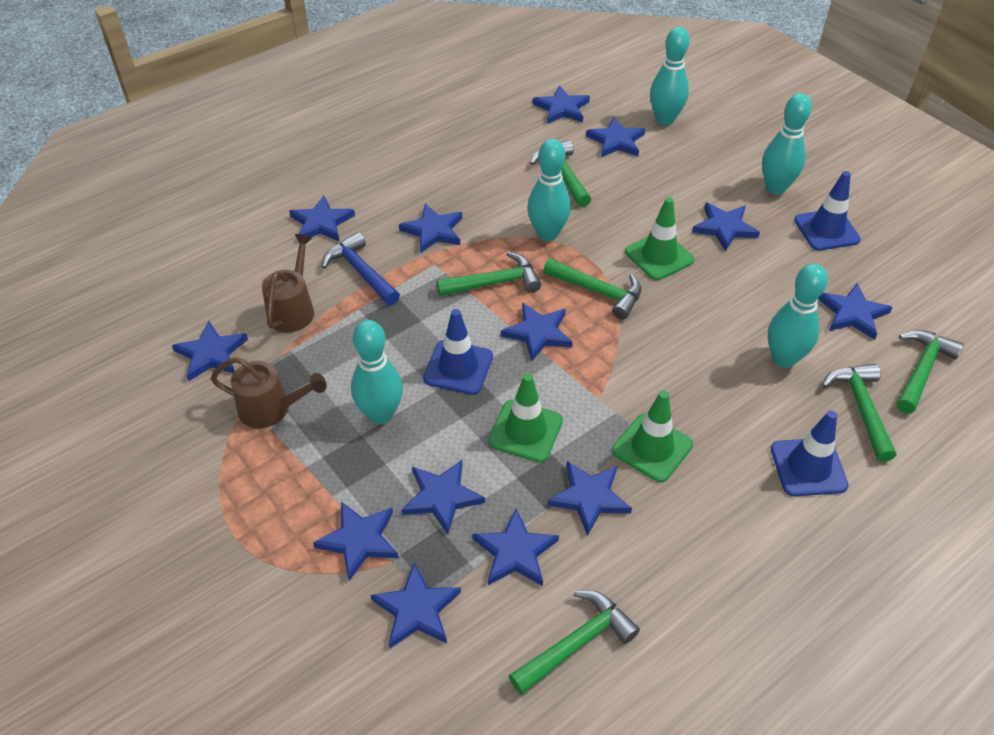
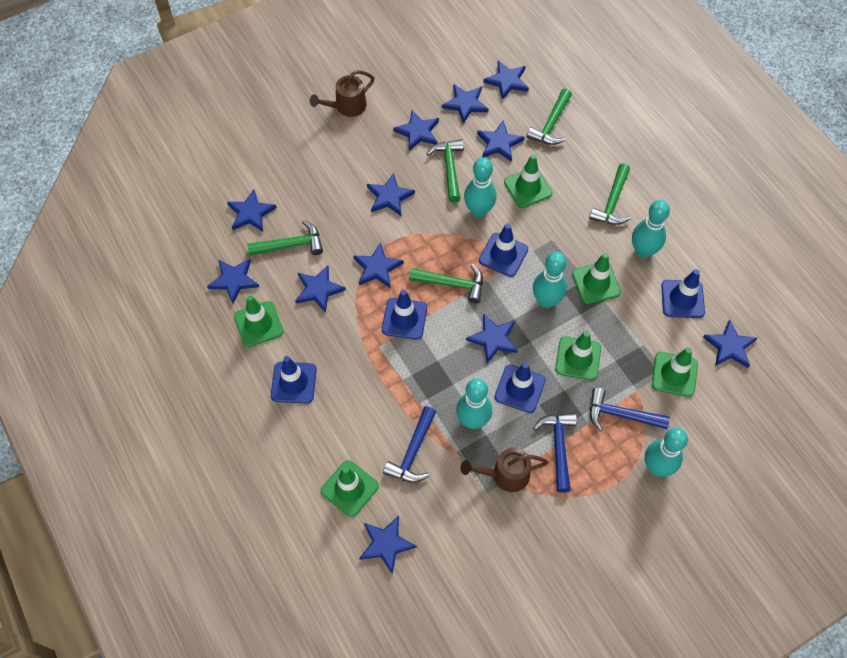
blue hammer: 1 -> 3
blue star: 13 -> 12
blue traffic cone: 3 -> 5
green hammer: 6 -> 5
green traffic cone: 3 -> 6

